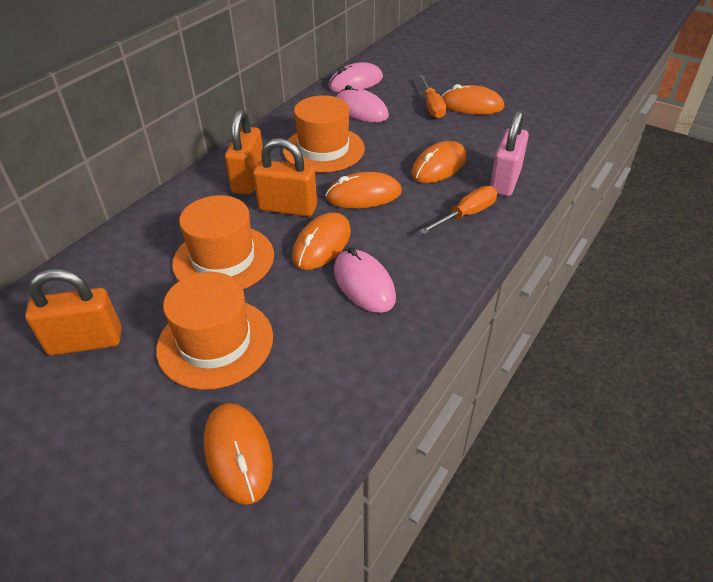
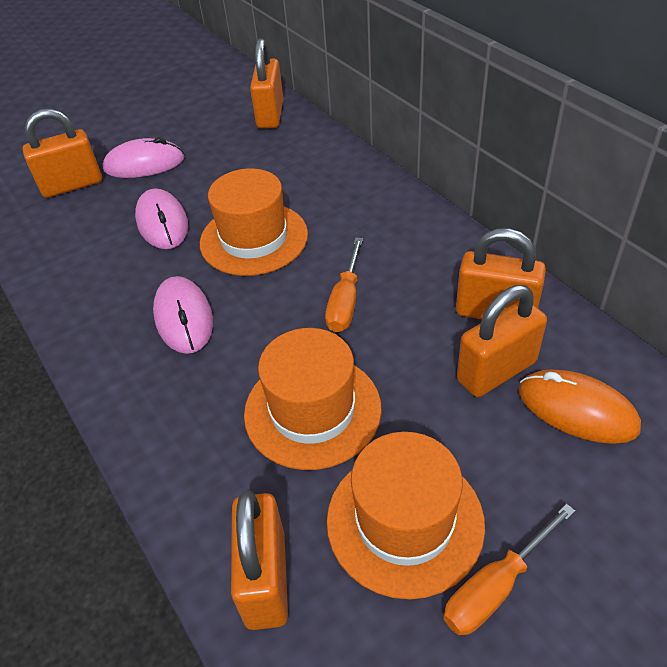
orange mouse: 5 -> 1
orange padlock: 3 -> 5
pink padlock: 1 -> 0

